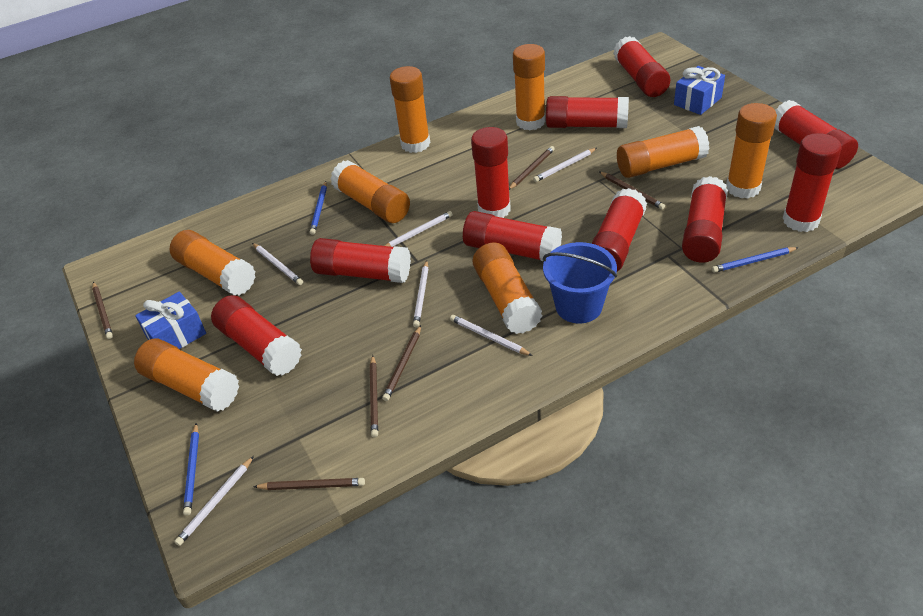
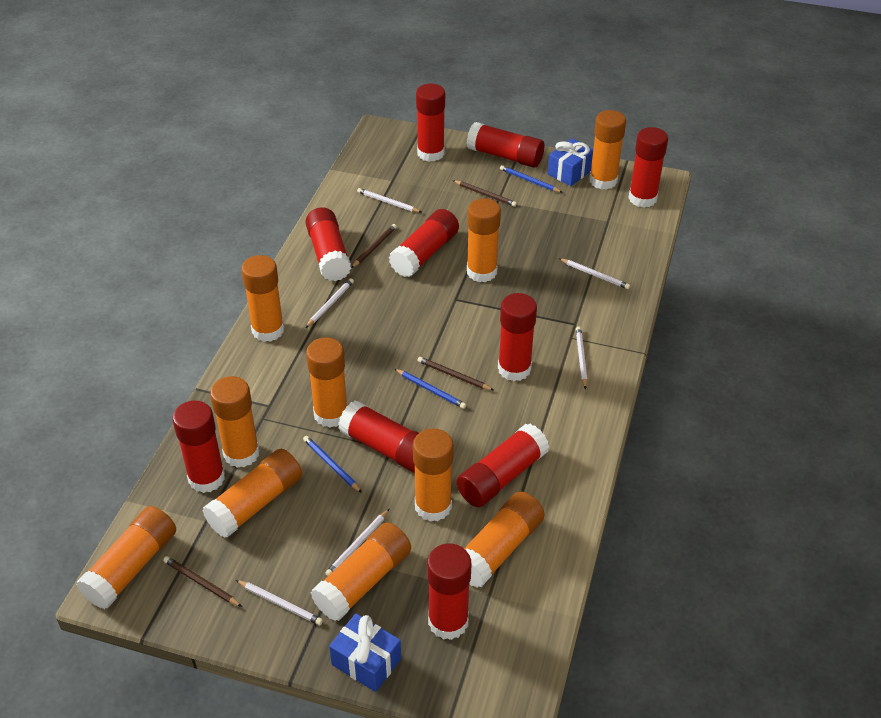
blue bucket: 1 -> 0
brown pencil: 6 -> 4
orange glue stick: 8 -> 10

